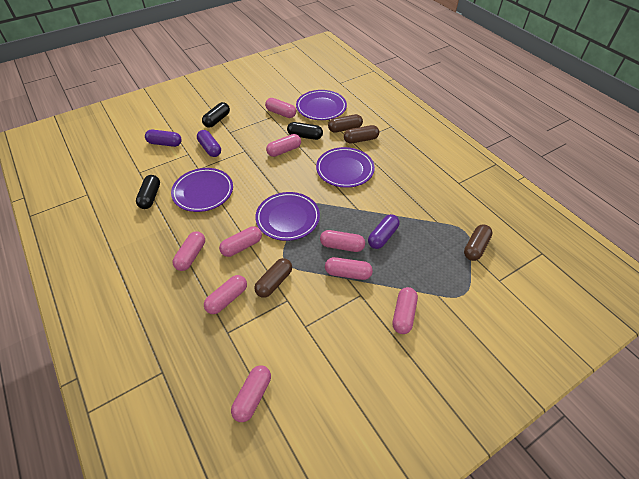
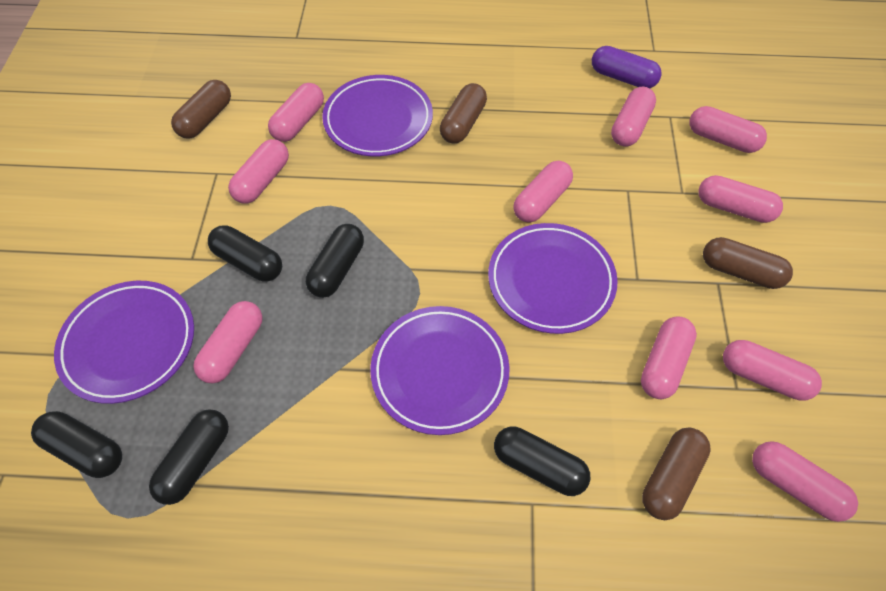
black capsule: 3 -> 5
pink capsule: 9 -> 10
purple capsule: 3 -> 1

